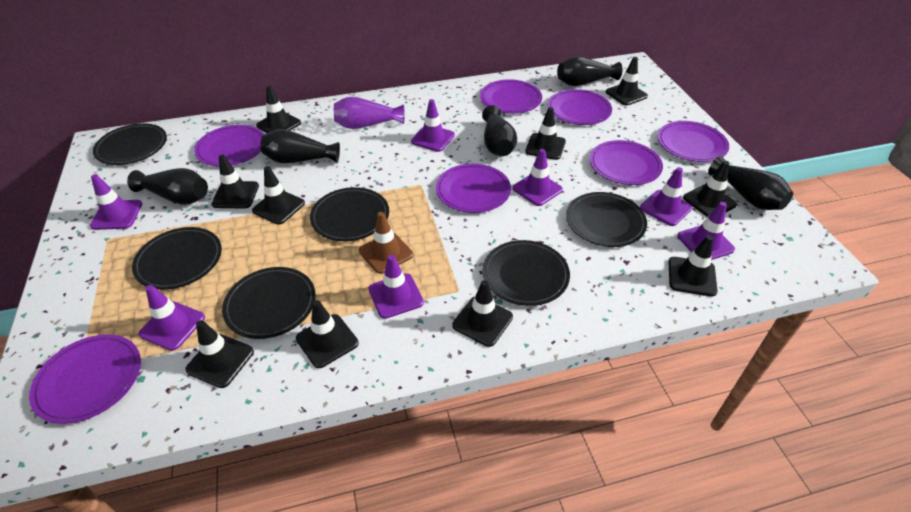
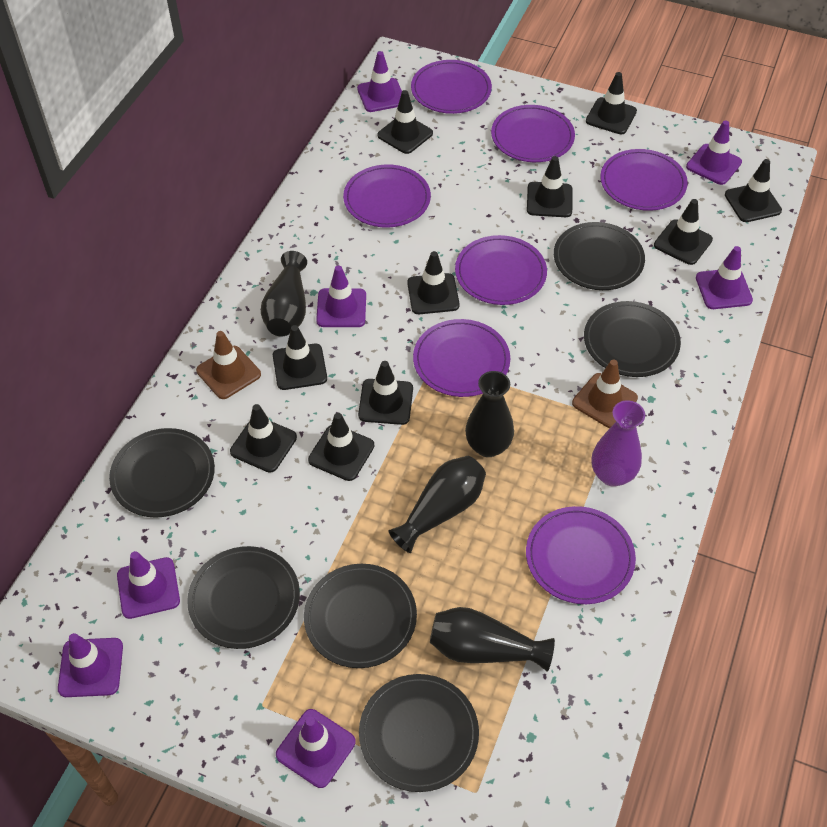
black vase: 5 -> 4
brown traffic cone: 1 -> 2

